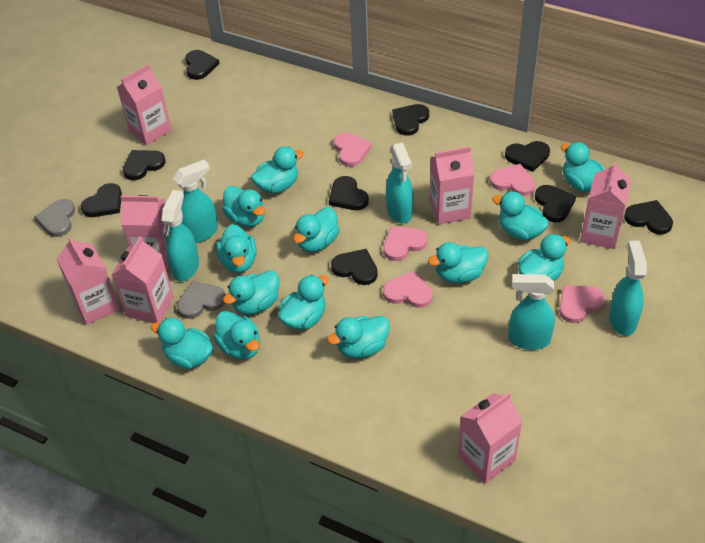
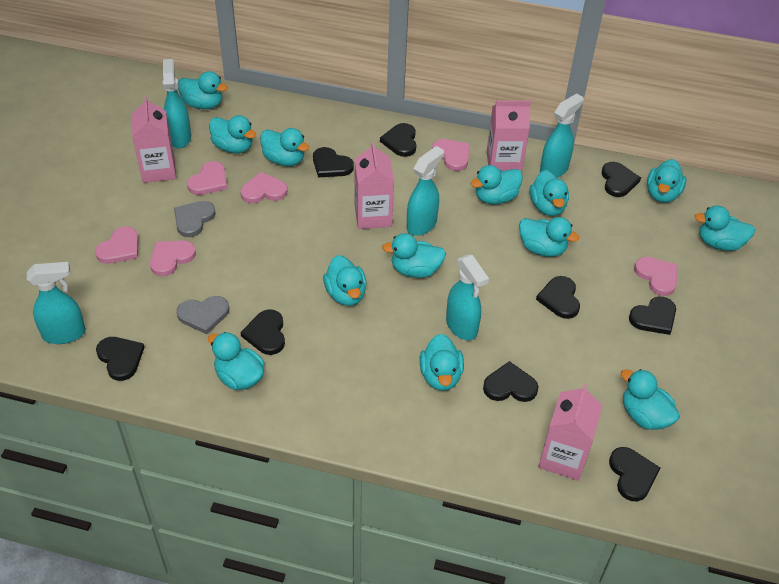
pink carton: 7 -> 4
pink heart: 5 -> 6

